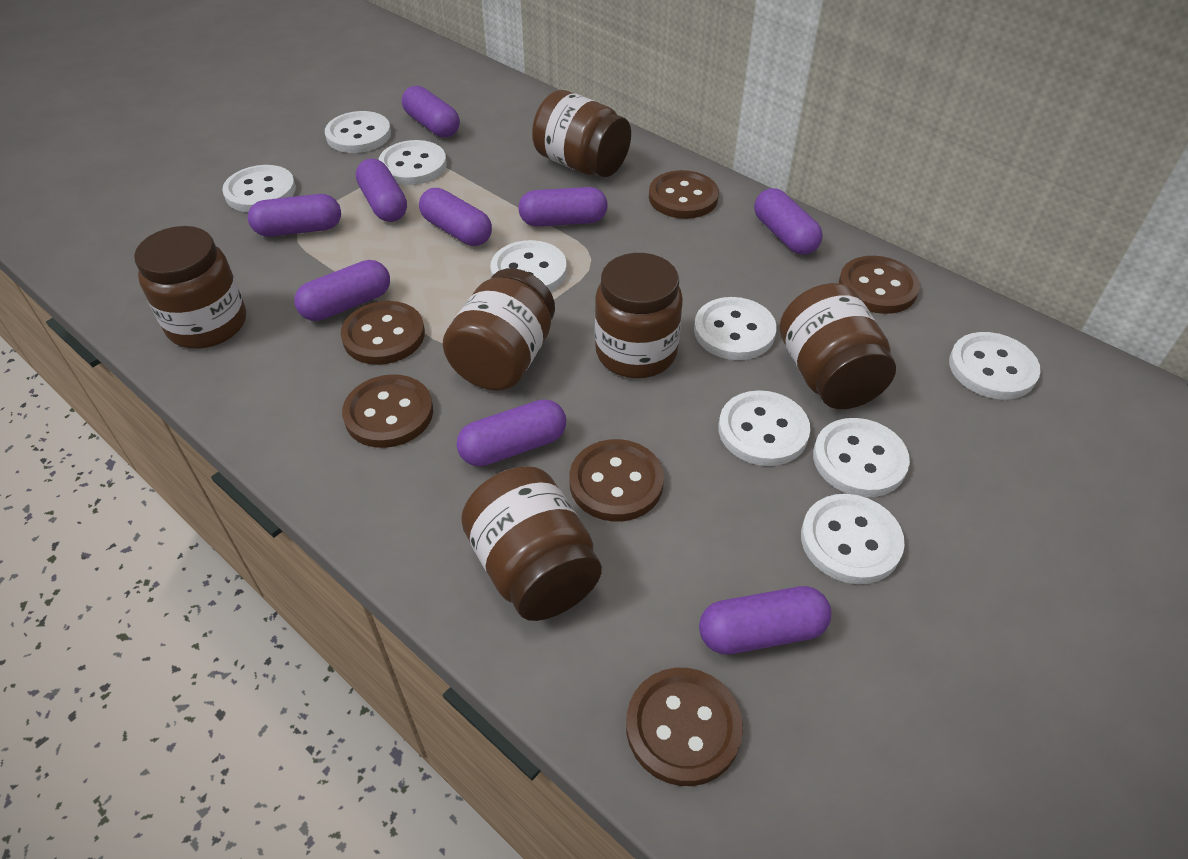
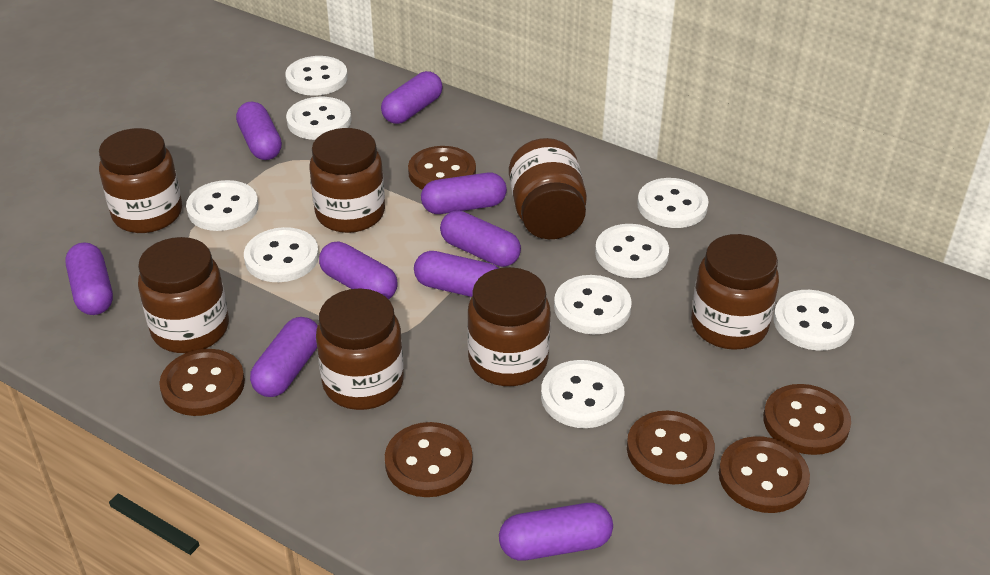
brown jar: 6 -> 7

